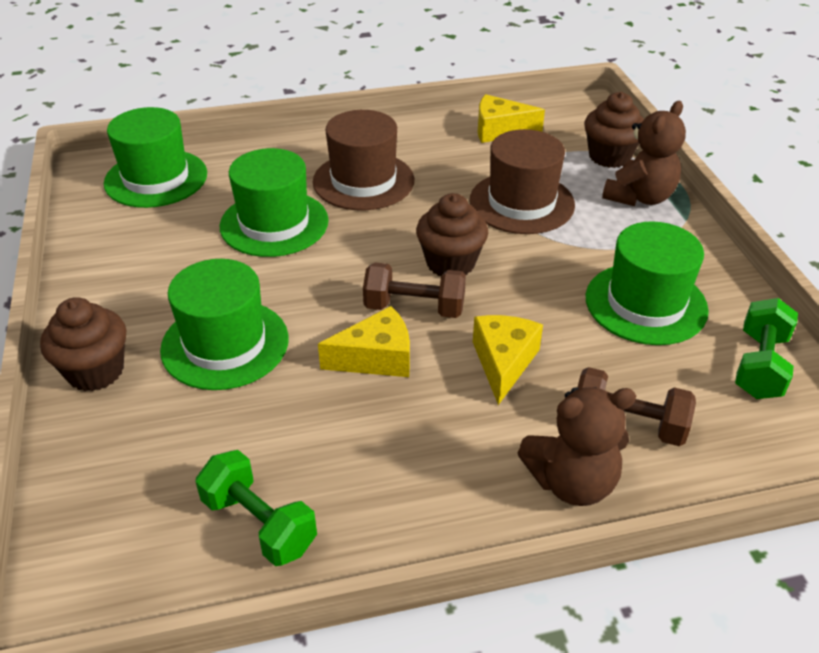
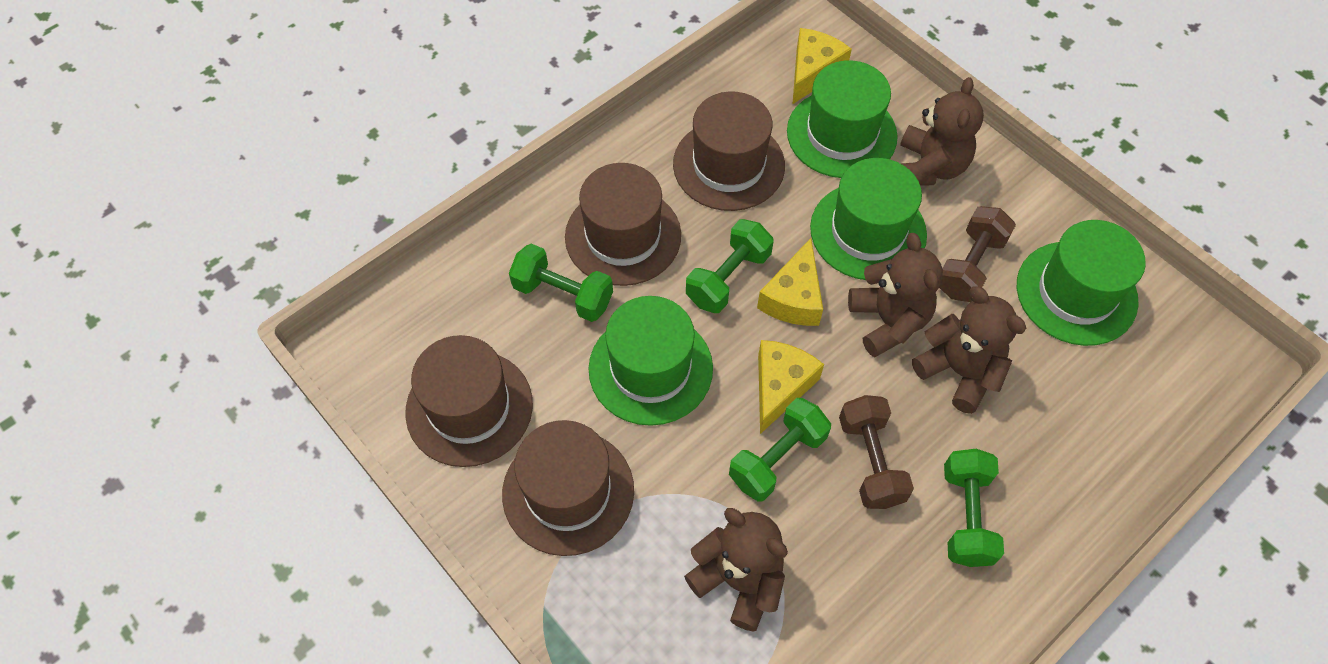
brown cupcake: 3 -> 0
brown hat: 2 -> 4
brown teddy bear: 2 -> 4
green dumbbell: 2 -> 4

